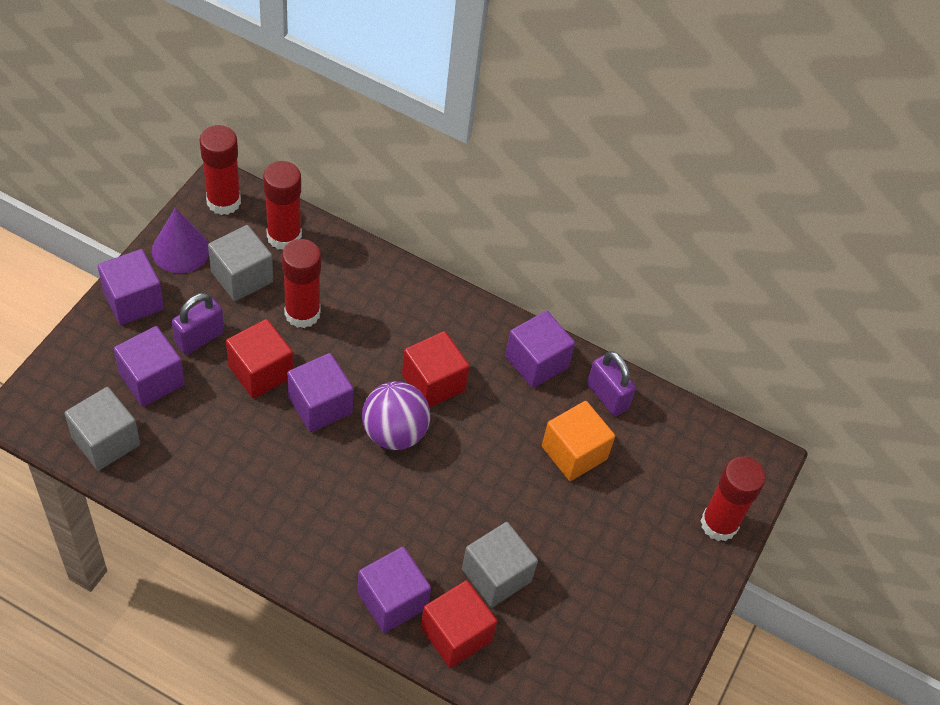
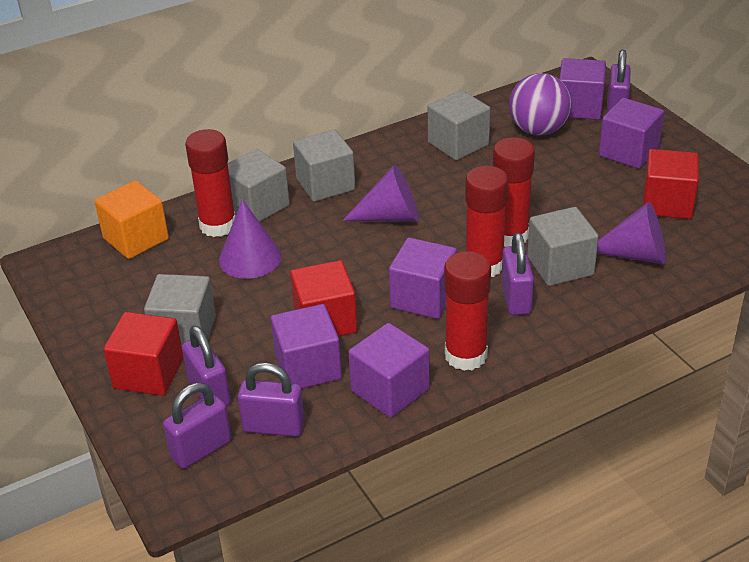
grey cube: 3 -> 5
purple cone: 1 -> 3
purple padlock: 2 -> 5

